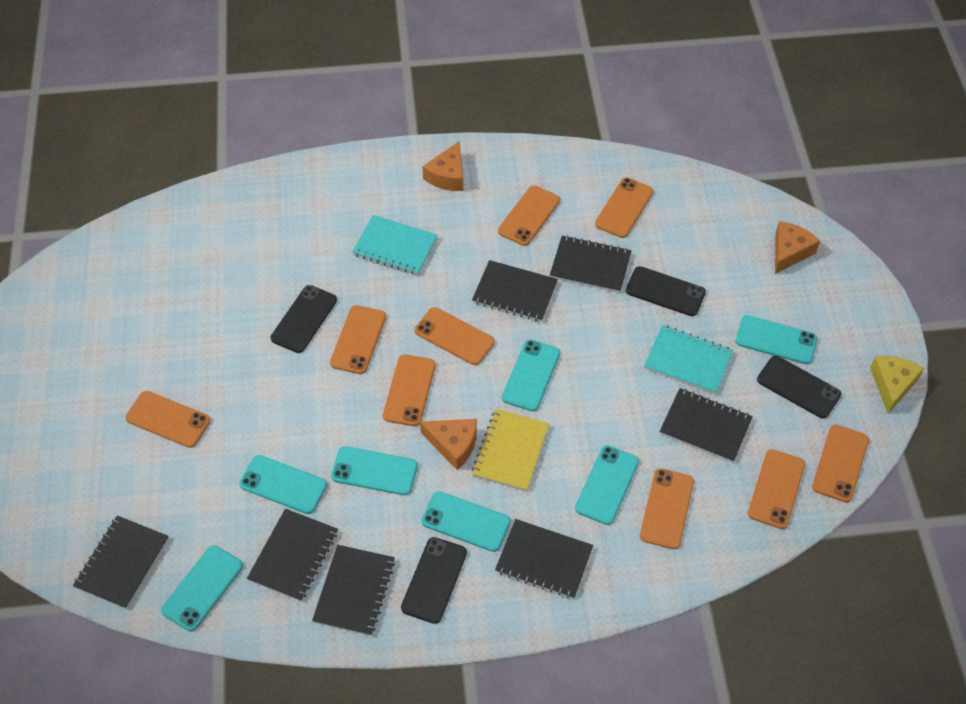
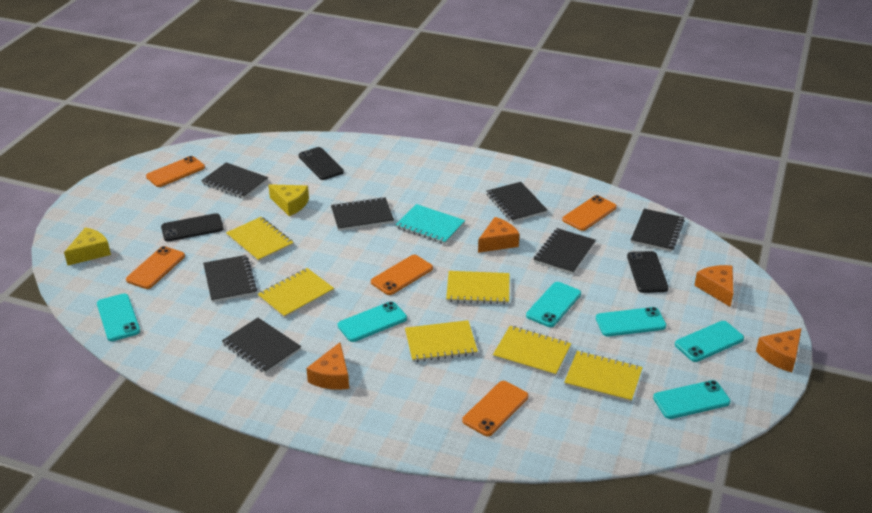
black phone: 4 -> 3
orange cheese: 3 -> 4
orange phone: 9 -> 5
turquoise notebook: 2 -> 1
turquoise phone: 7 -> 6
yellow cheese: 1 -> 2
yellow notebook: 1 -> 6

